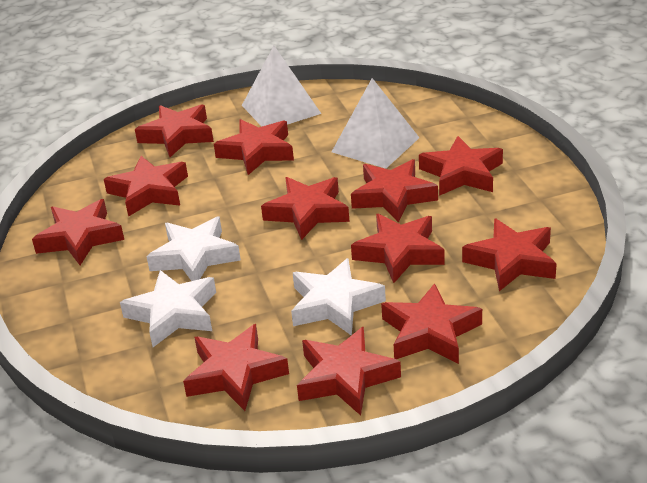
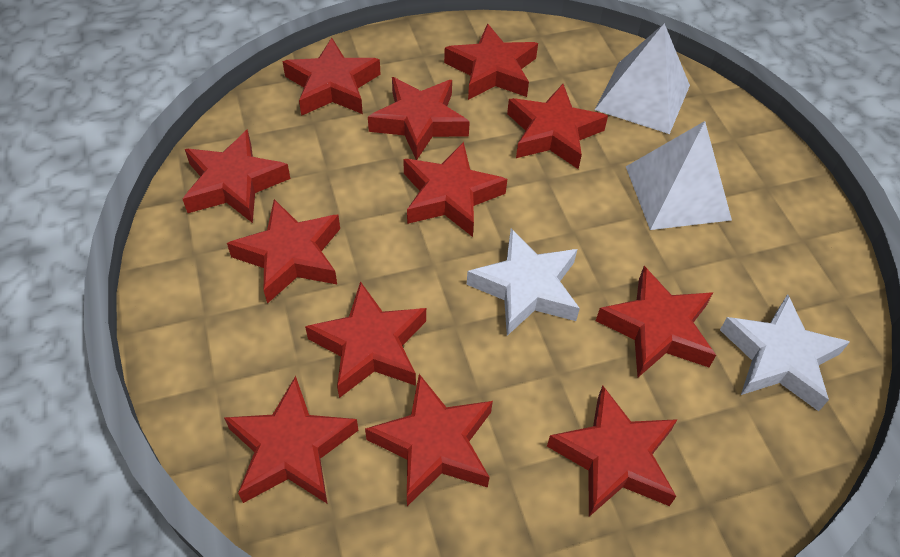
white star: 3 -> 2

